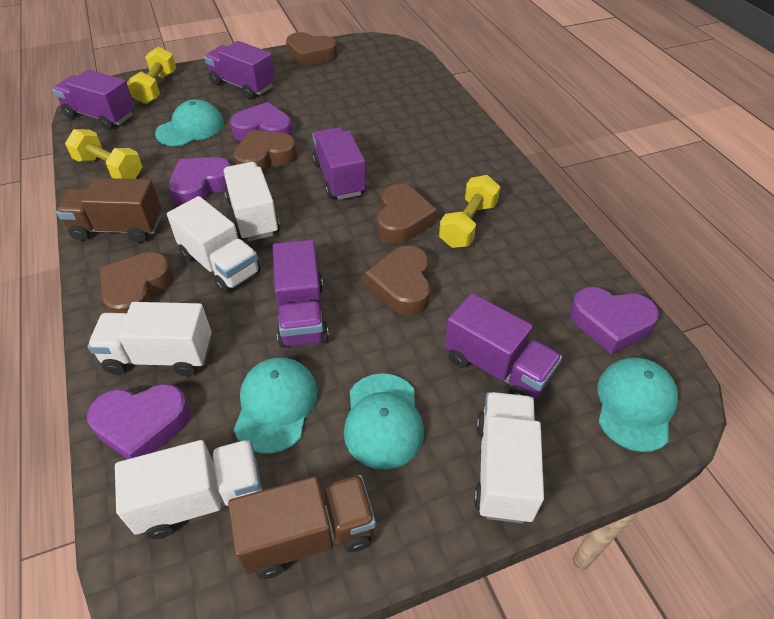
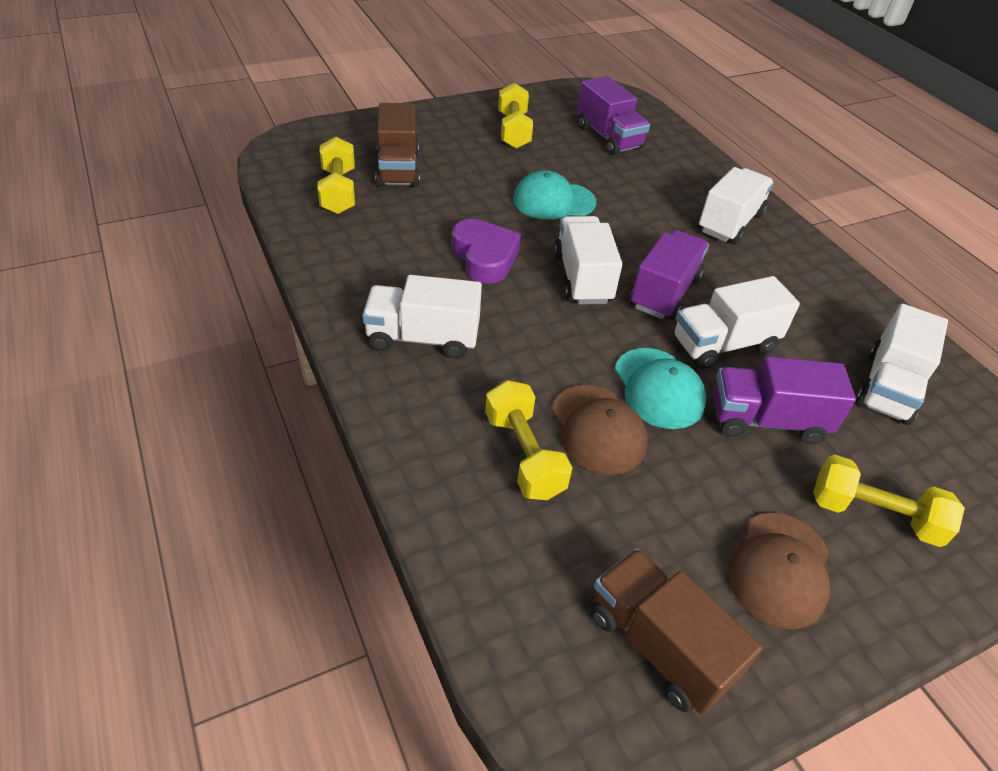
brown cap: 0 -> 2
brown heart: 5 -> 0
purple heart: 4 -> 1
purple truck: 5 -> 3
turquoise cap: 4 -> 2
yellow dumbbell: 3 -> 4

